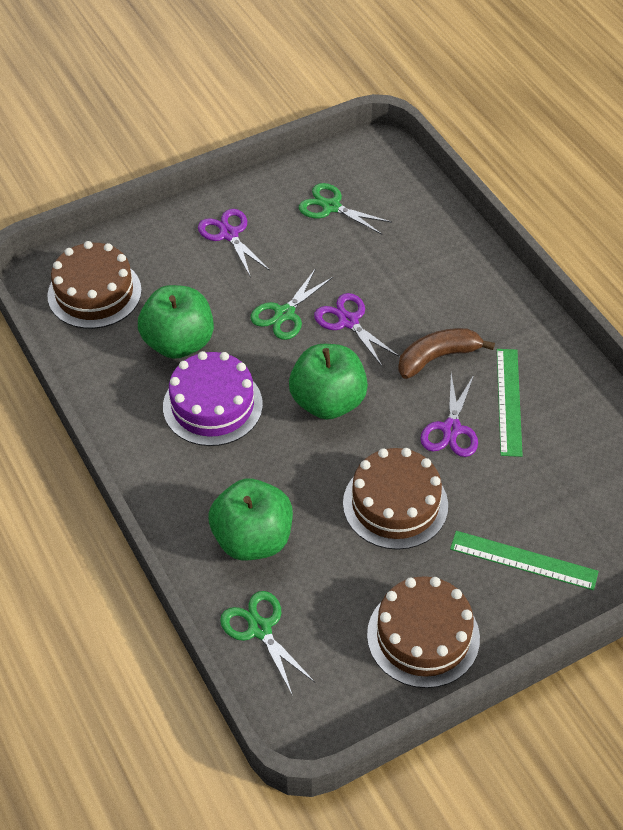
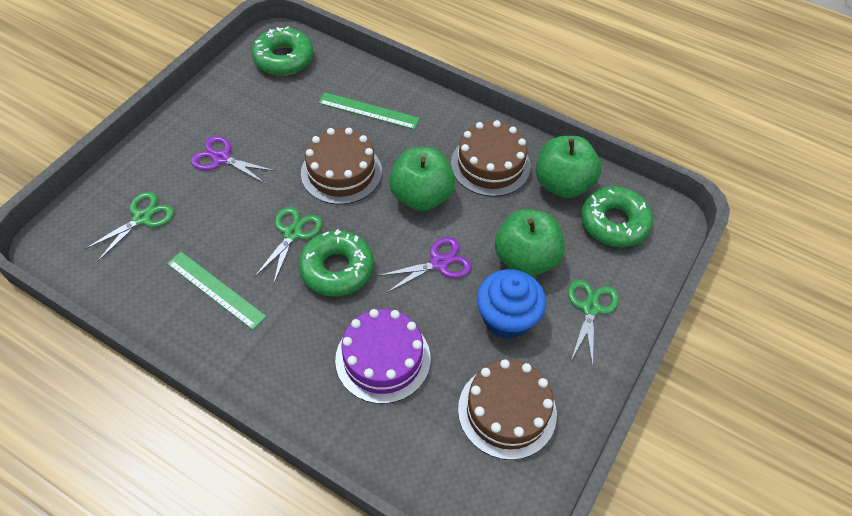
blue cupcake: 0 -> 1
brown banana: 1 -> 0
green donut: 0 -> 3
purple scissors: 3 -> 2

